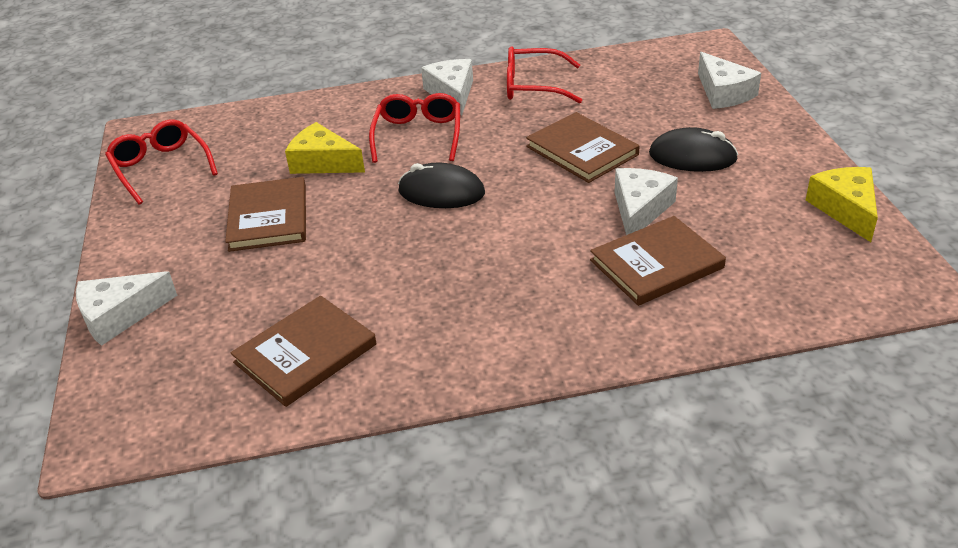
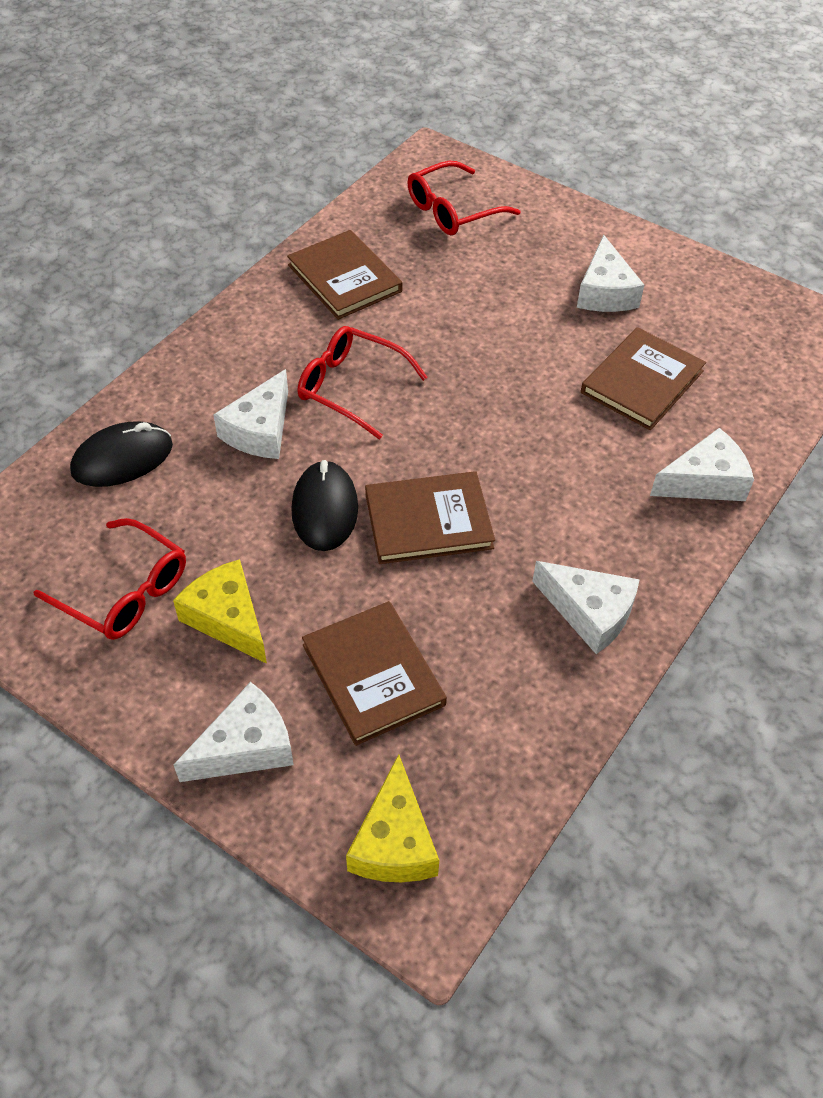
white cheese: 4 -> 5

